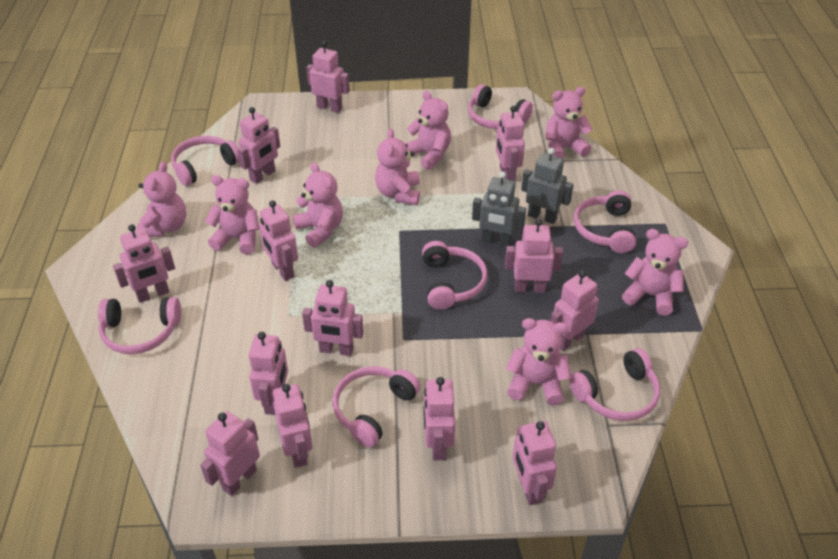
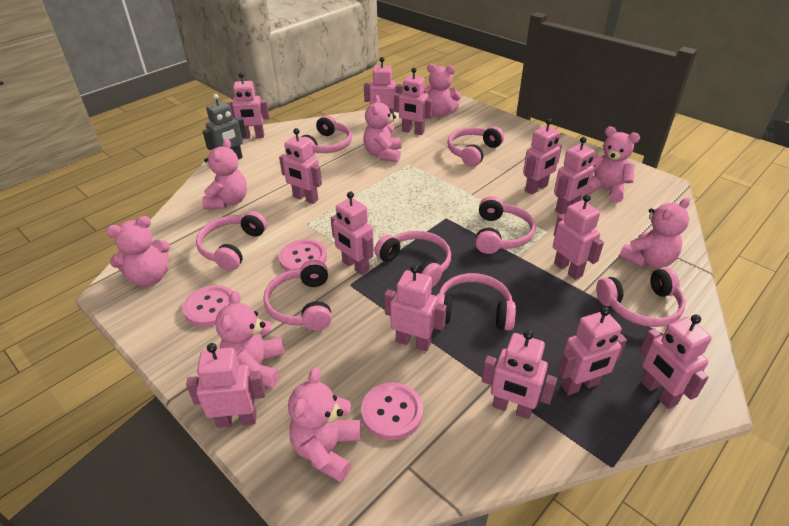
grey robot: 2 -> 1
pink button: 0 -> 3
pink headphones: 7 -> 8

